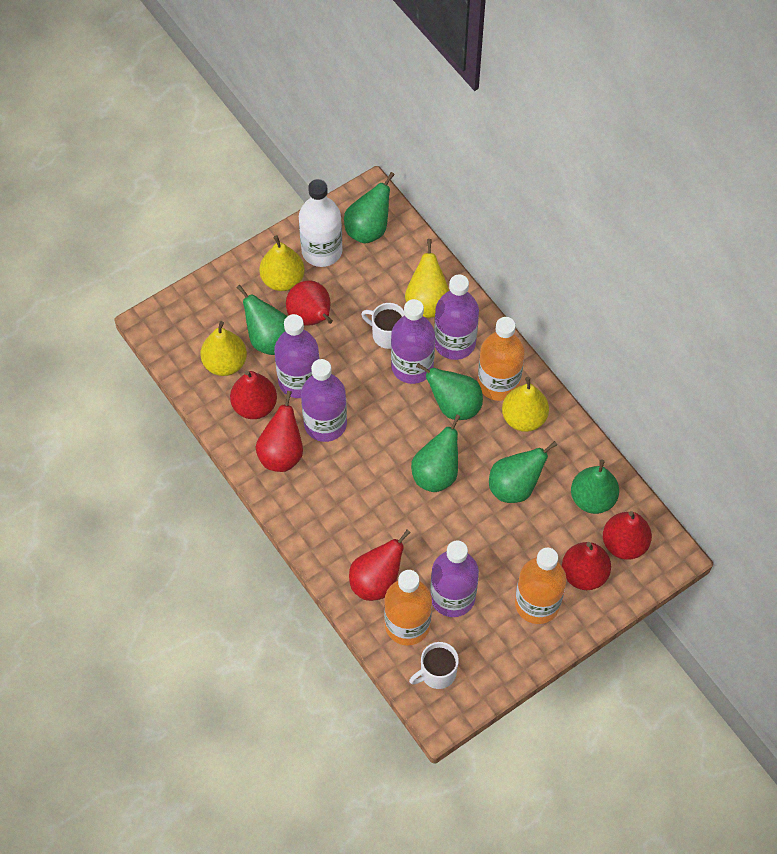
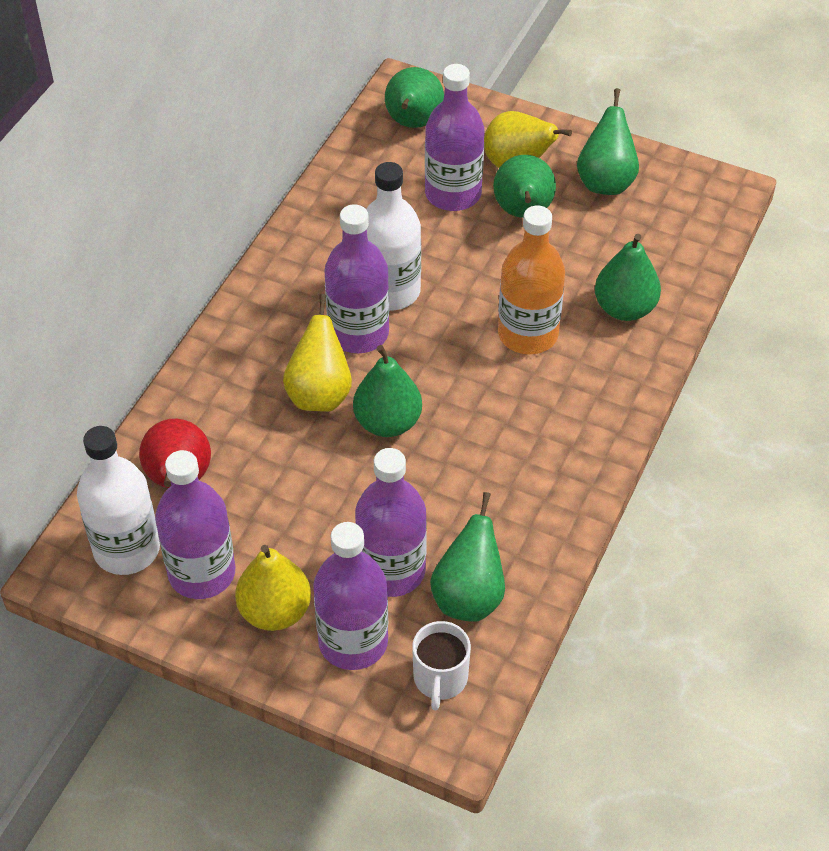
orange bottle: 3 -> 1
red pear: 6 -> 1
white bottle: 1 -> 2
white mug: 2 -> 1
yellow pear: 4 -> 3

